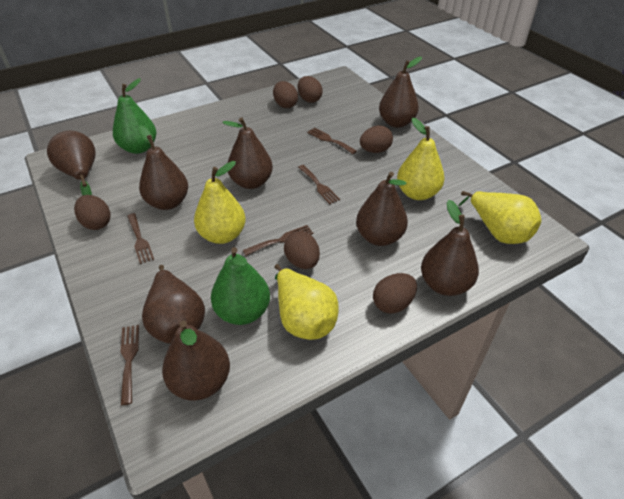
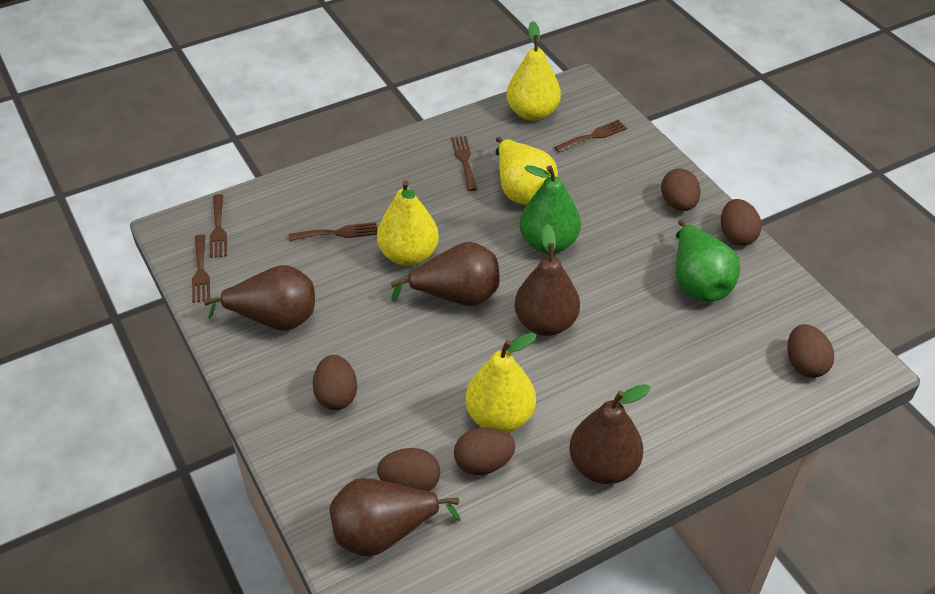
brown pear: 8 -> 5

